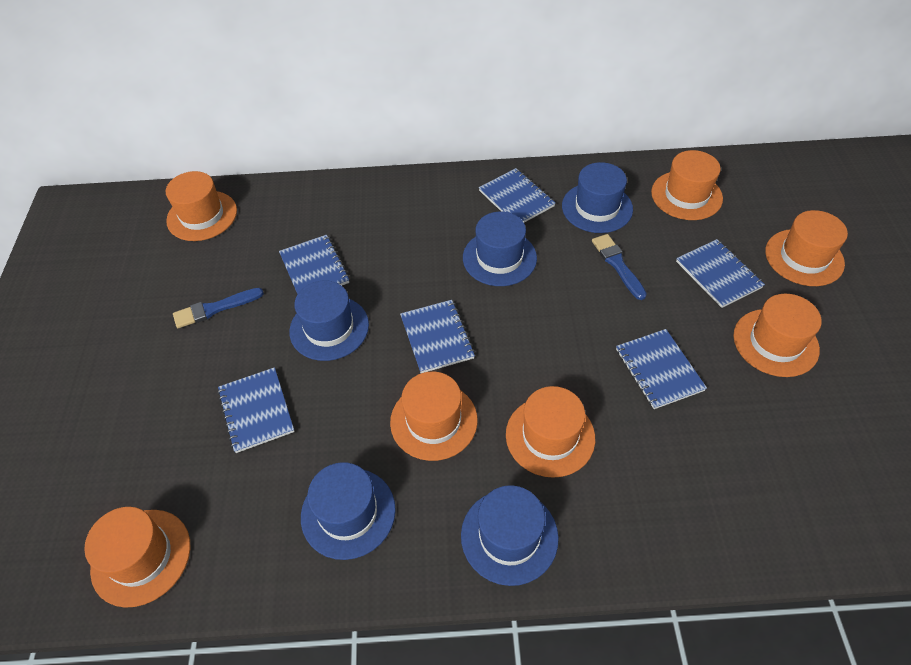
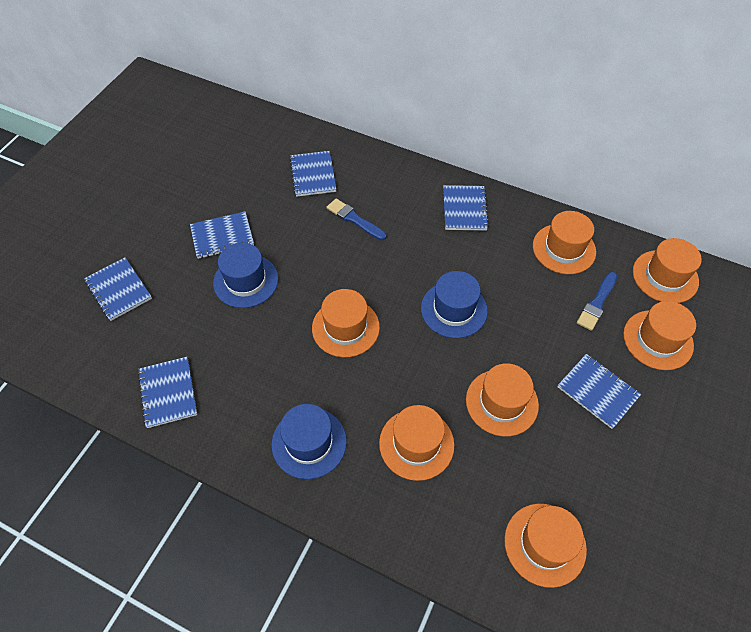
blue hat: 5 -> 3

